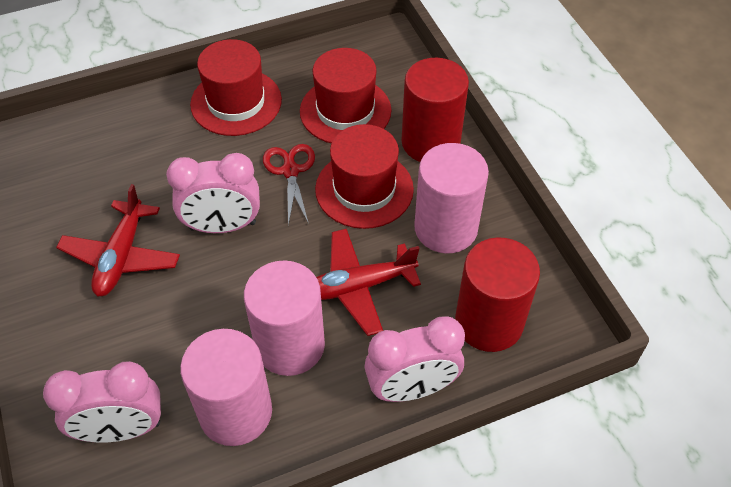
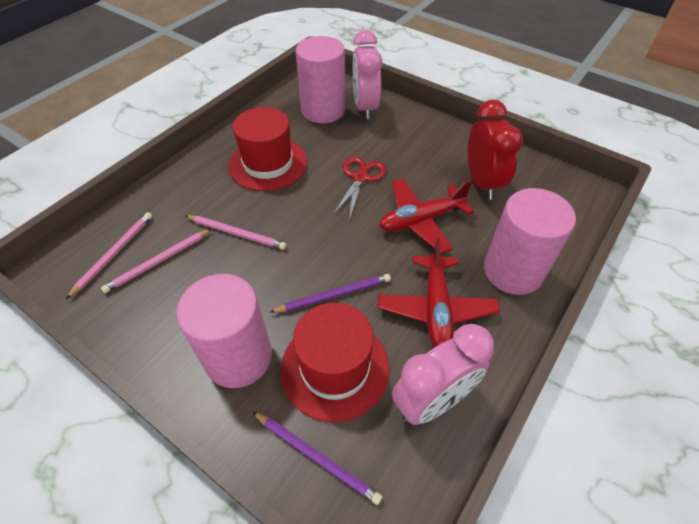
pink clock: 3 -> 2
pink pencil: 0 -> 3
purple pencil: 0 -> 2
red clock: 0 -> 1
red cylinder: 2 -> 0
red hat: 3 -> 2

